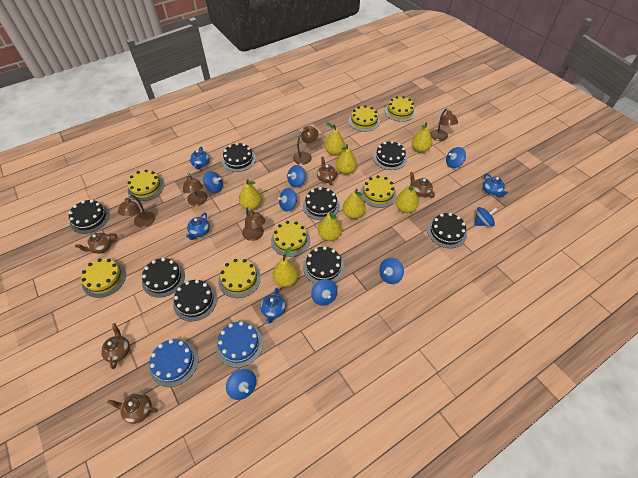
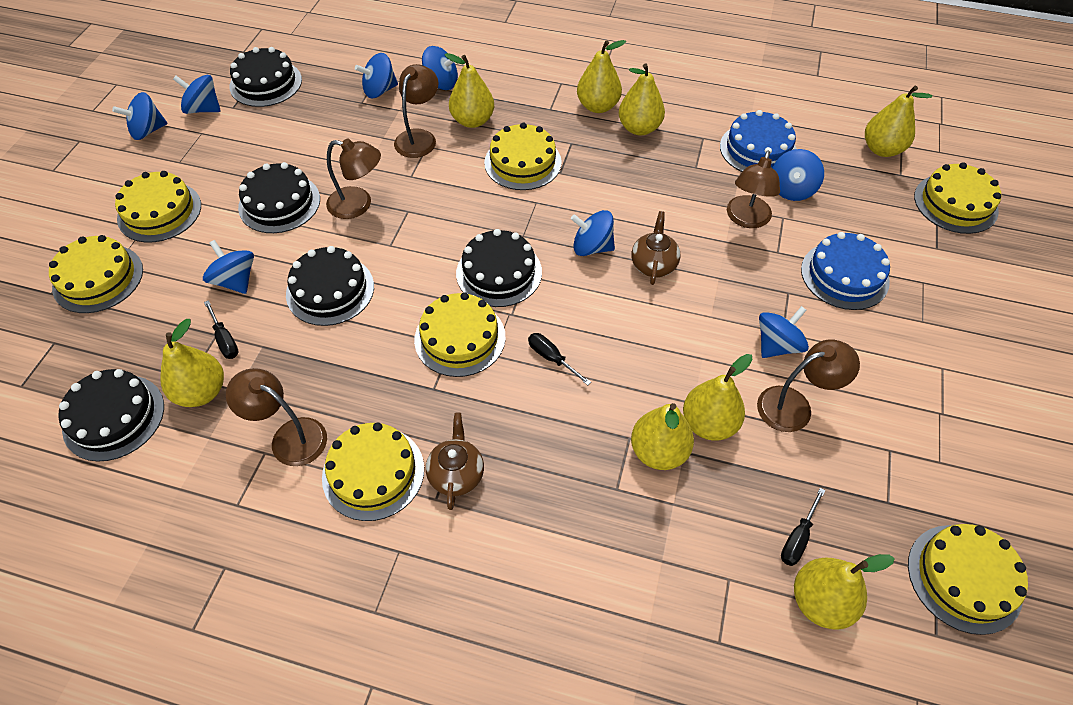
black cake: 8 -> 5
black screwdriver: 0 -> 3
blue teapot: 4 -> 0
brown teapot: 5 -> 2

